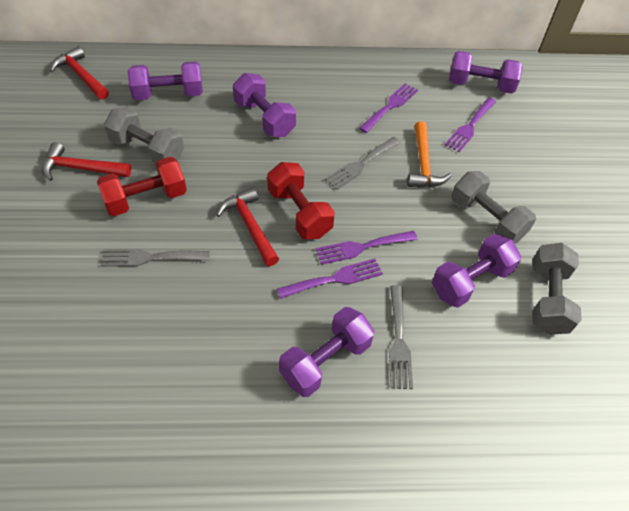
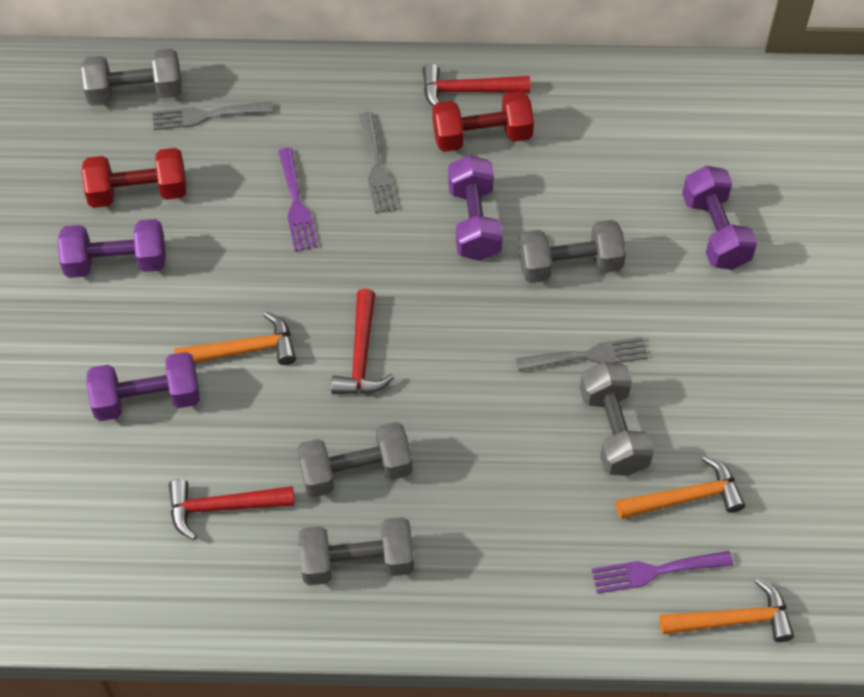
grey dumbbell: 3 -> 5
orange hammer: 1 -> 3
purple dumbbell: 5 -> 4
purple fork: 4 -> 2

